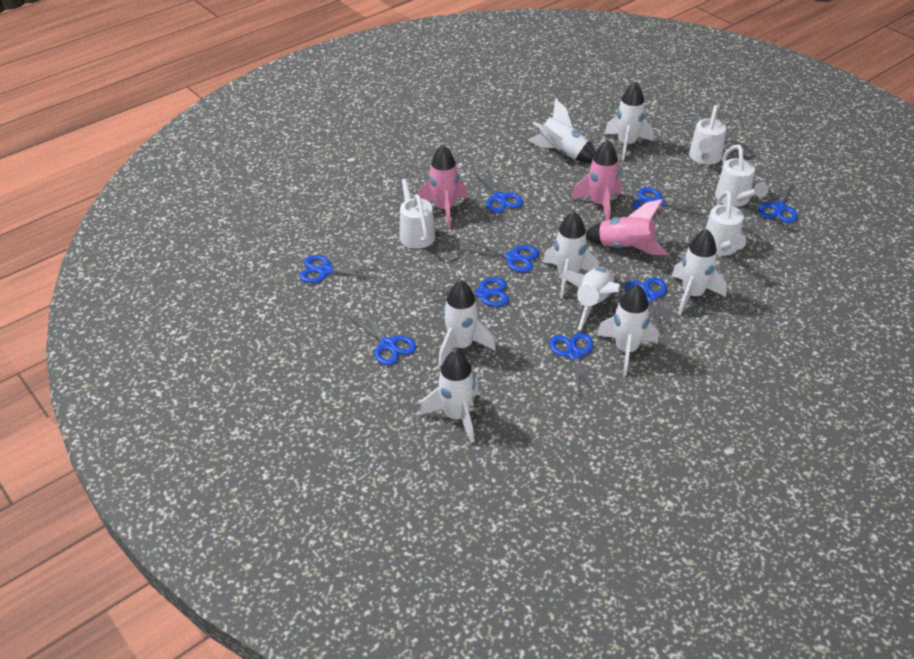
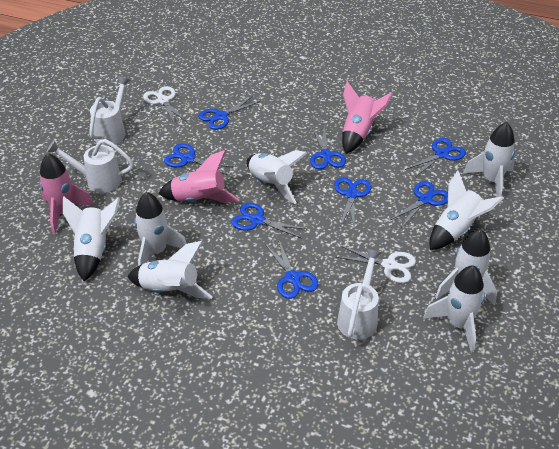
blue scissors: 9 -> 8
white scissors: 0 -> 2
white watering can: 4 -> 3

